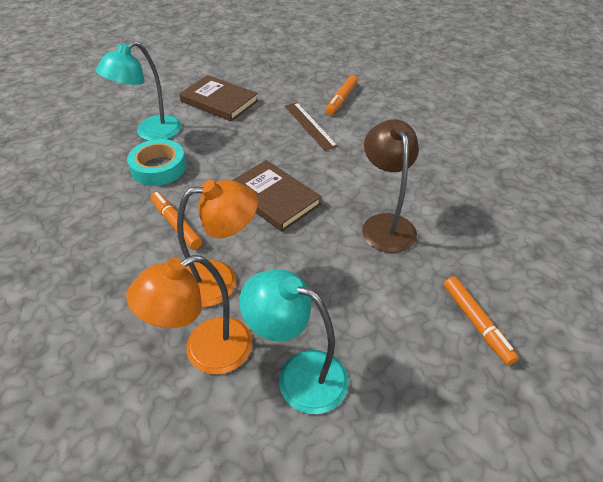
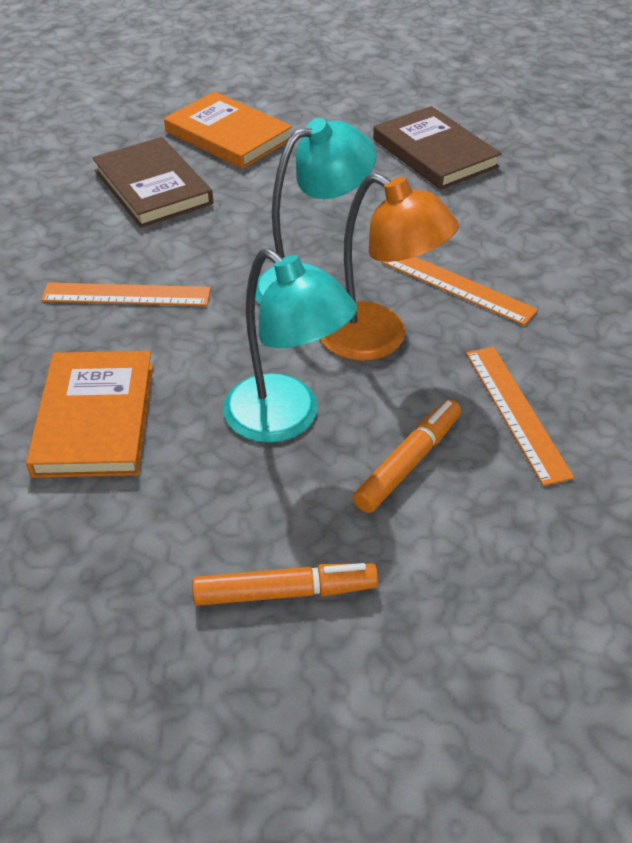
brown lamp: 1 -> 0
brown ruler: 1 -> 0
orange book: 0 -> 2
orange lamp: 2 -> 1
orange marker: 3 -> 2
orange ruler: 0 -> 3
turquoise tape: 1 -> 0

